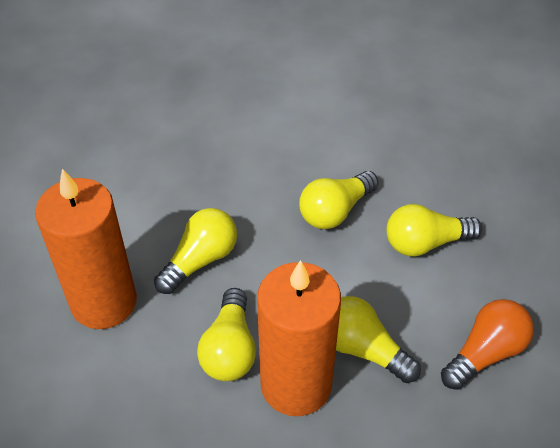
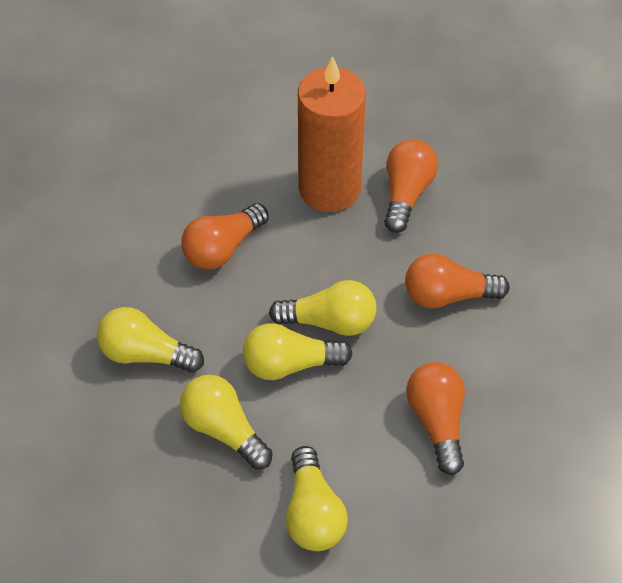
orange candle: 2 -> 1
orange light bulb: 1 -> 4

